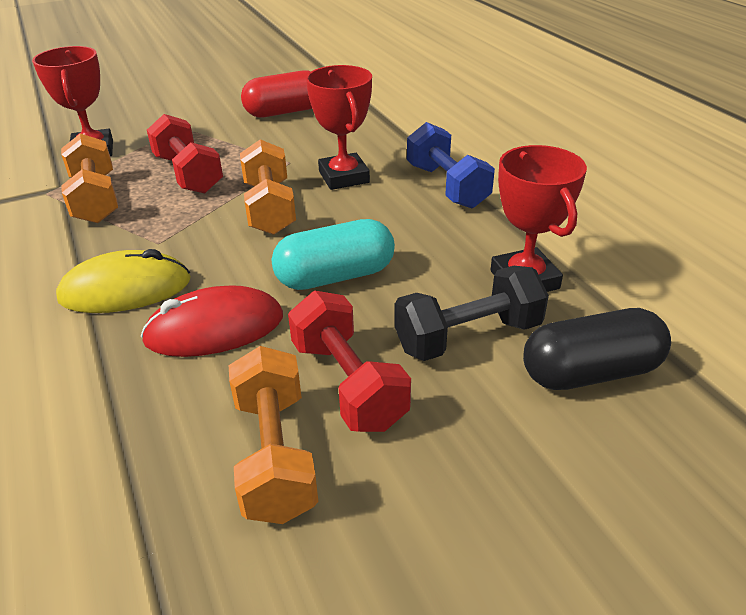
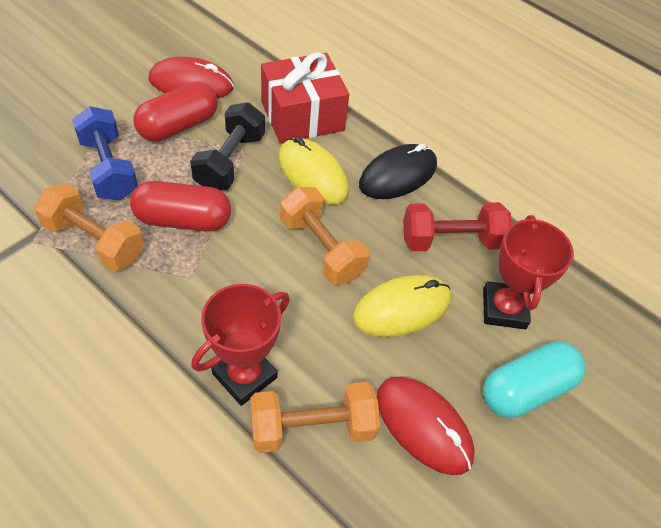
black capsule: 1 -> 0
black mouse: 0 -> 1
red capsule: 1 -> 2
red dumbbell: 2 -> 1
red gift: 0 -> 1
red mouse: 1 -> 2
red trophy: 3 -> 2
yellow mouse: 1 -> 2

